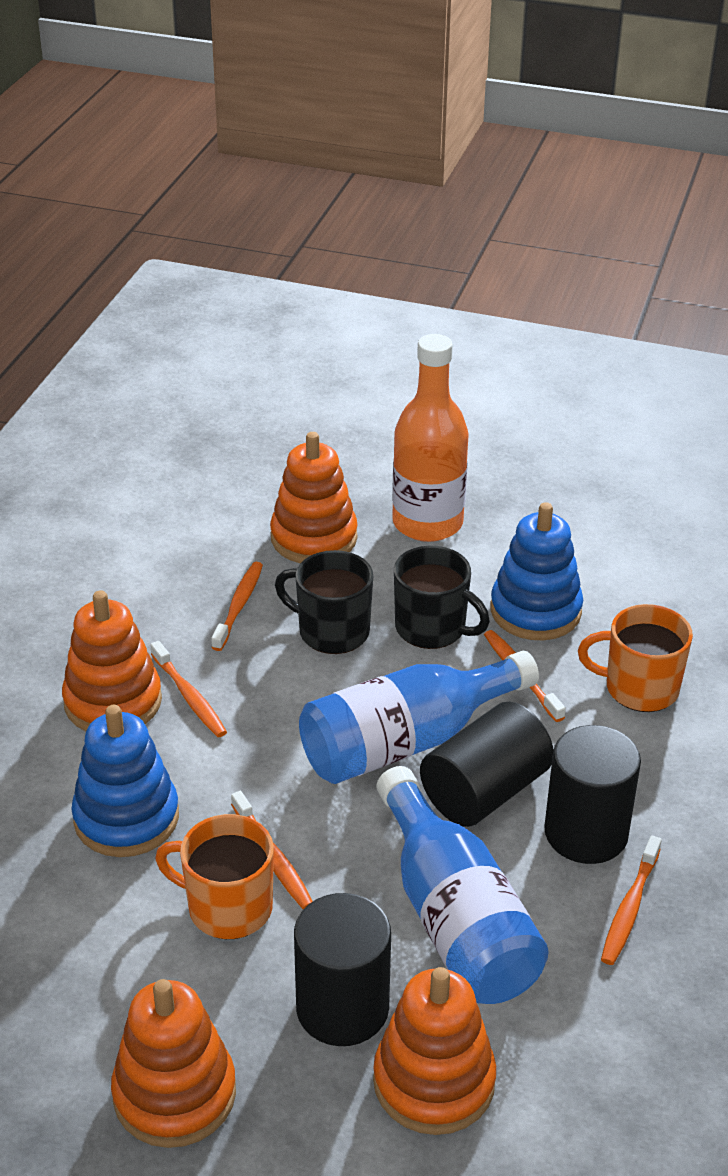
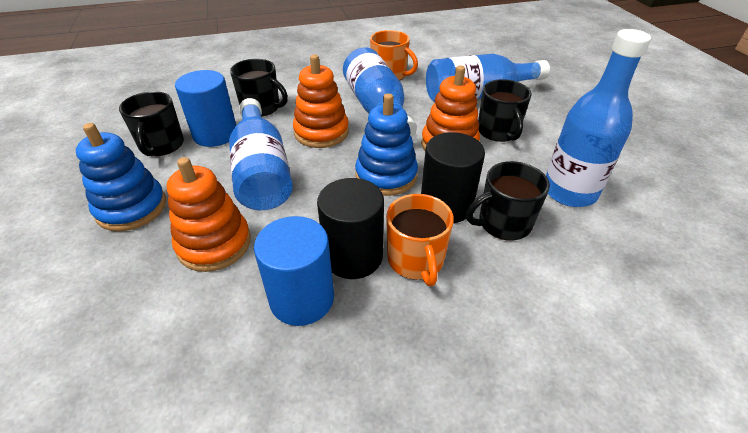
black cylinder: 3 -> 2
black mug: 2 -> 4
blue bottle: 2 -> 4
blue cylinder: 0 -> 2
orange bottle: 1 -> 0
orange stacking toy: 4 -> 3
orange toothbrush: 5 -> 0

